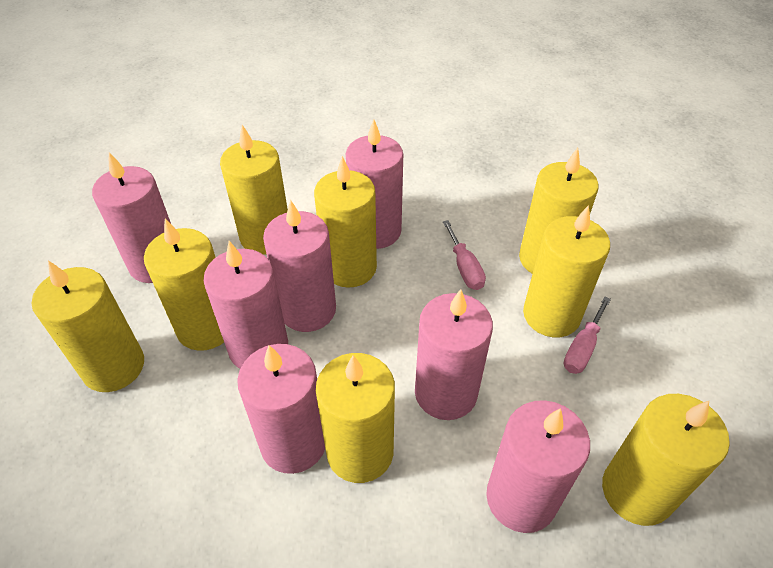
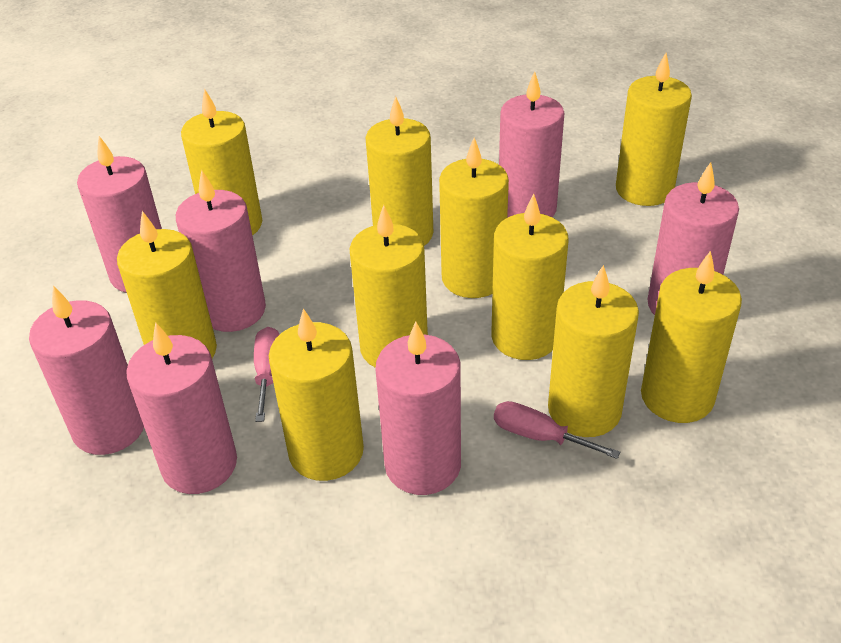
yellow candle: 8 -> 10

